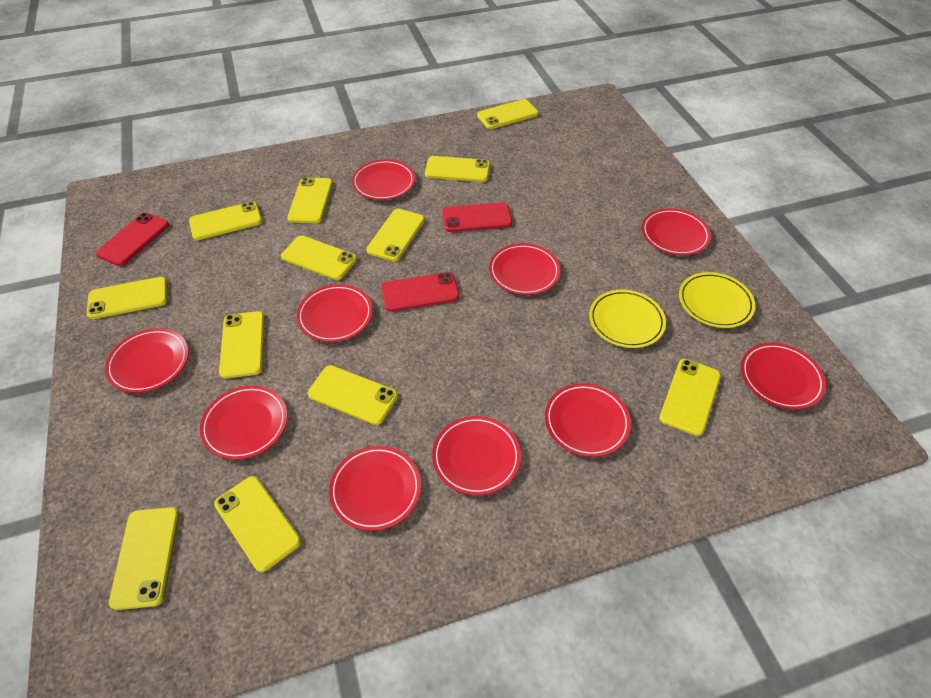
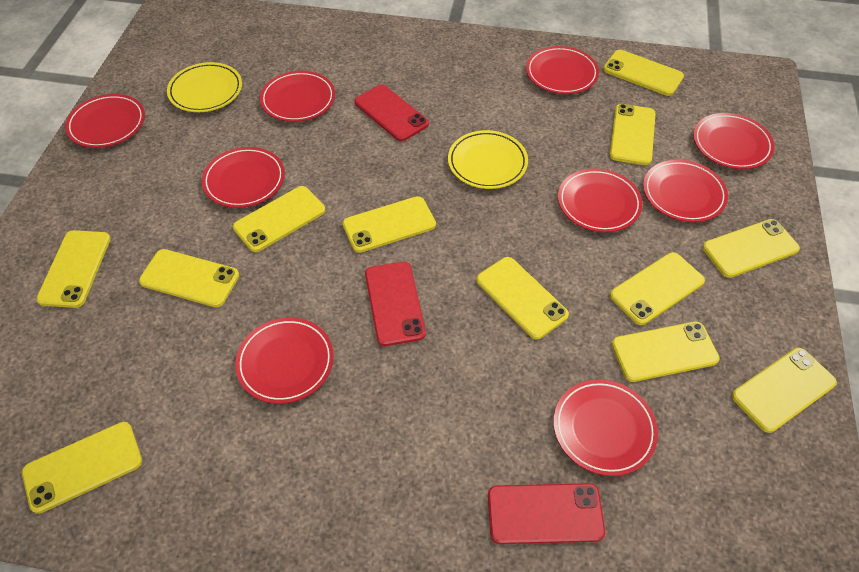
red plate: 10 -> 9

